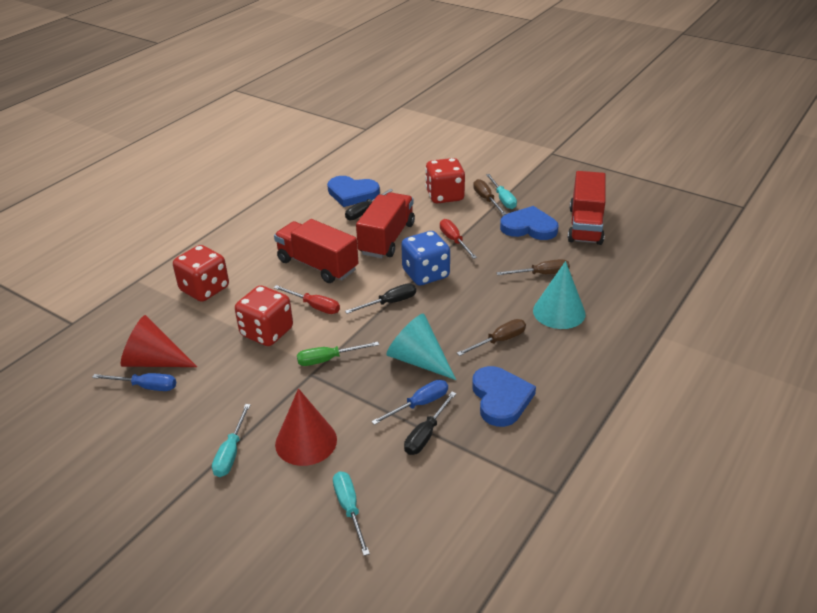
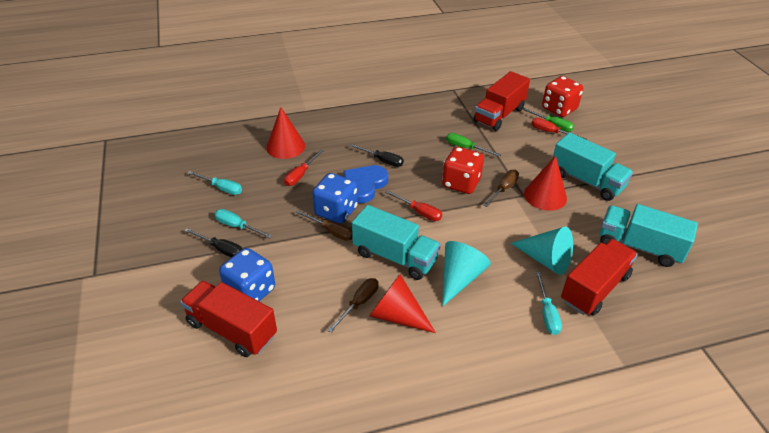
black screwdriver: 3 -> 2
blue dice: 1 -> 2
blue heart: 3 -> 1
blue screwdriver: 2 -> 0
green screwdriver: 1 -> 2
red cone: 2 -> 3
red dice: 3 -> 2
red screwdriver: 2 -> 3
turquoise truck: 0 -> 3

